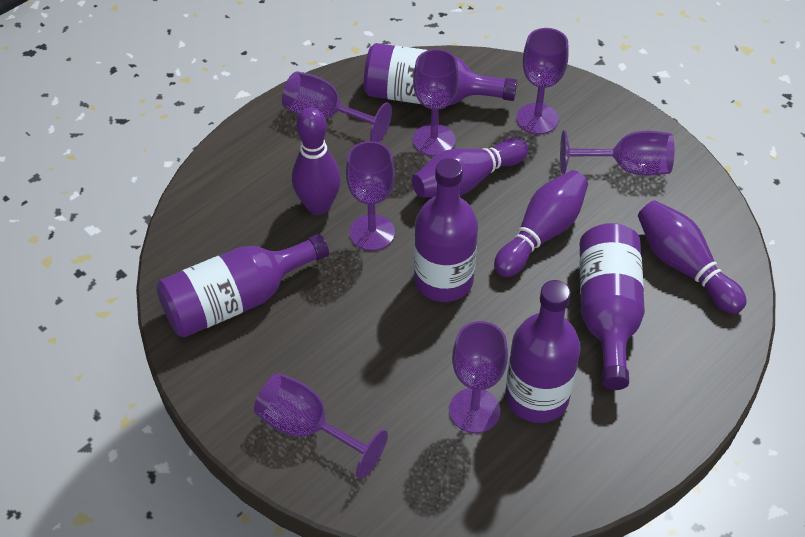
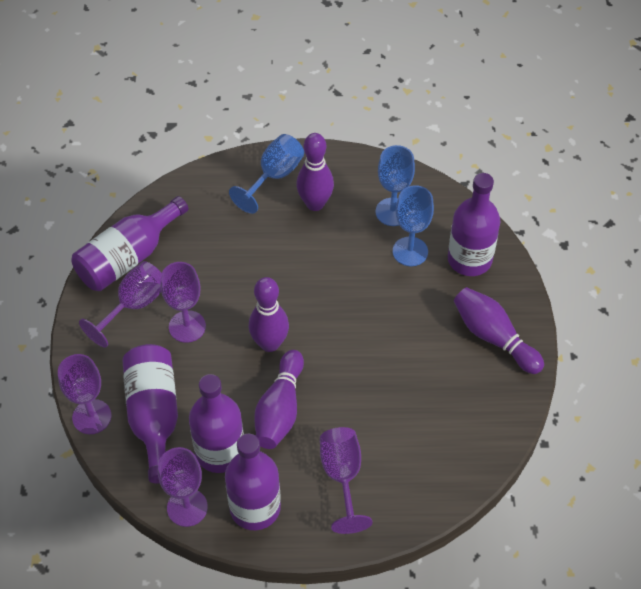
blue goblet: 0 -> 3
purple goblet: 7 -> 5

